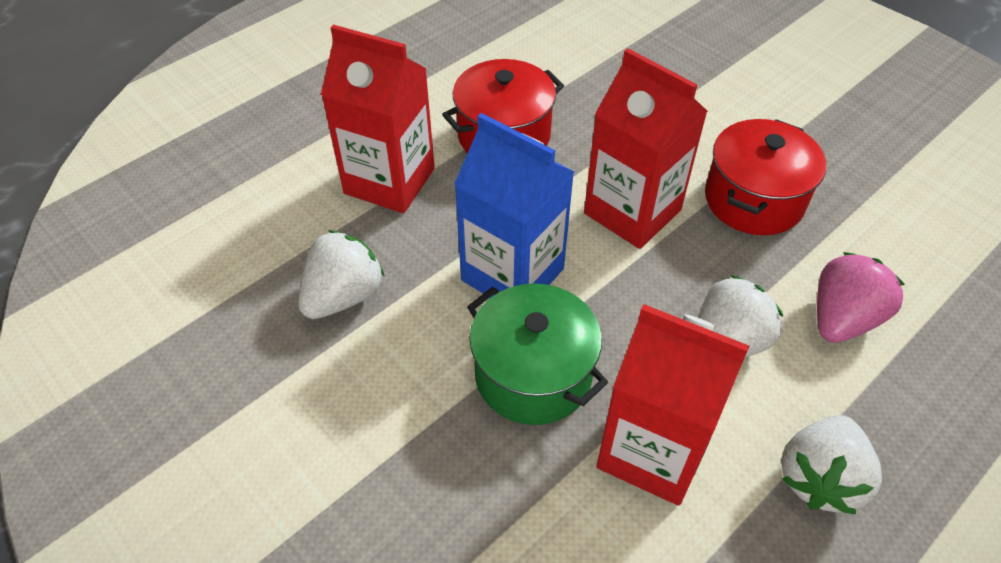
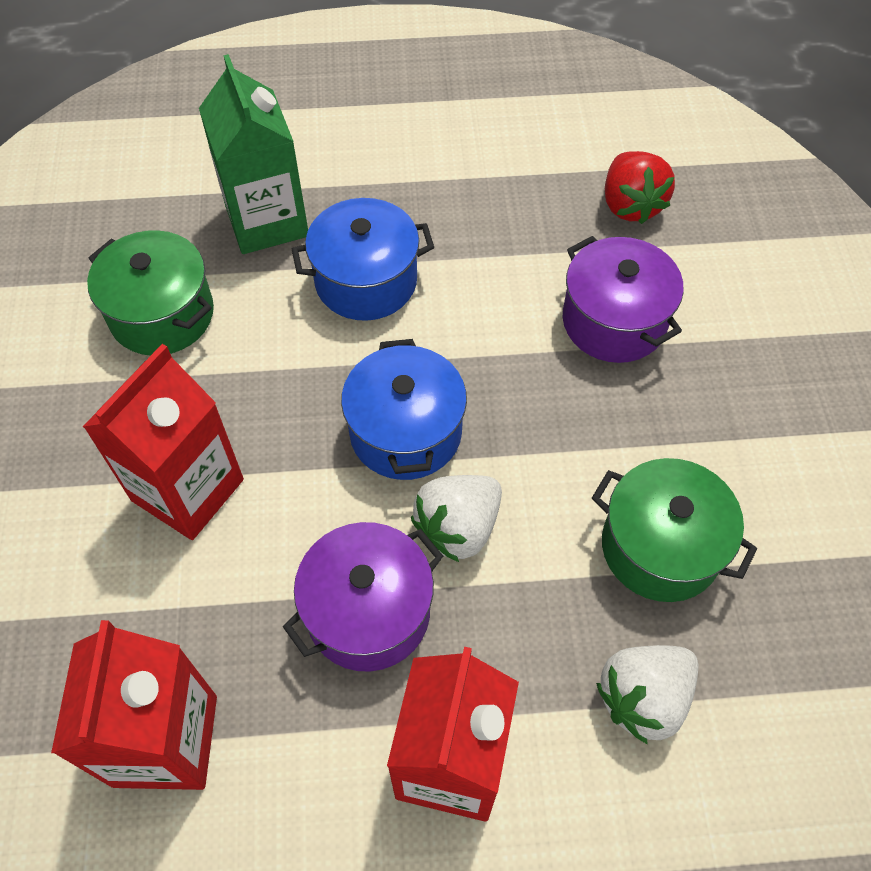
blue carton: 1 -> 0
blue pot: 0 -> 2
green carton: 0 -> 1
green pot: 1 -> 2
pink strawberry: 1 -> 0
purple pot: 0 -> 2
red pot: 2 -> 0
red strawberry: 0 -> 1
white strawberry: 3 -> 2

